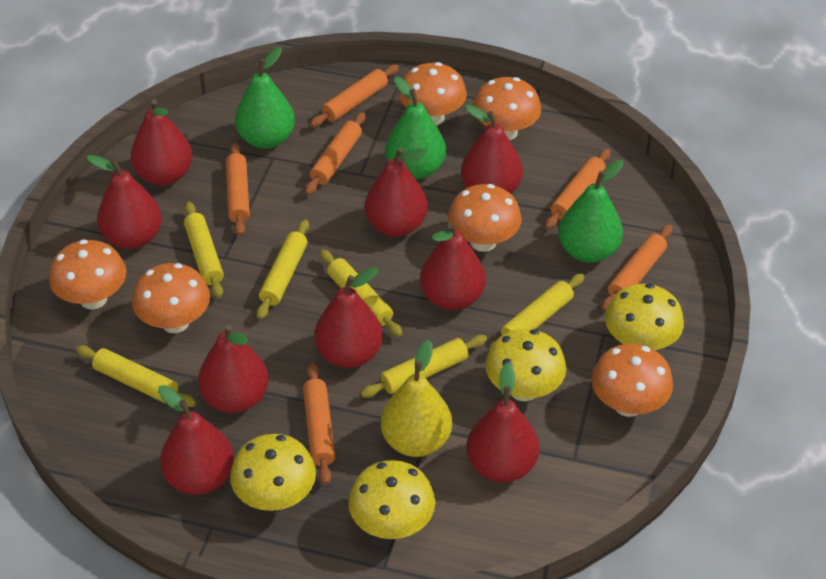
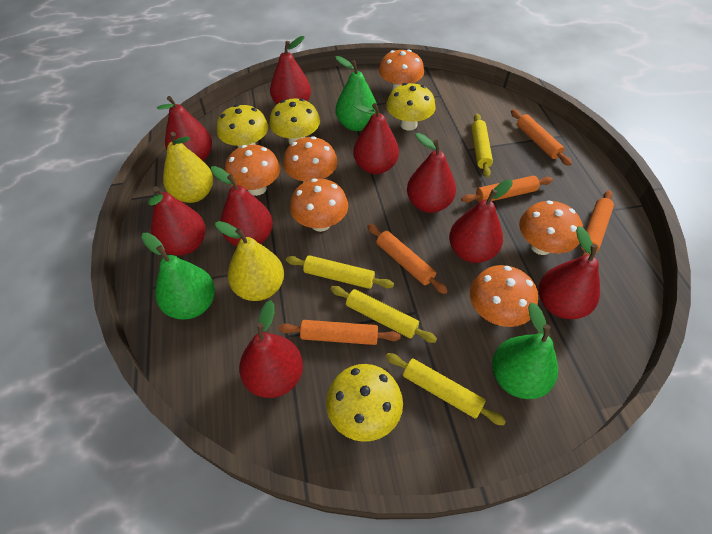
orange rolling pin: 6 -> 5
yellow pear: 1 -> 2
yellow rolling pin: 6 -> 4

